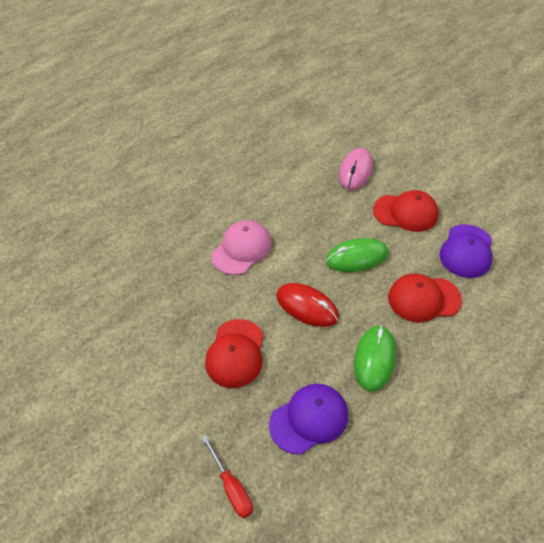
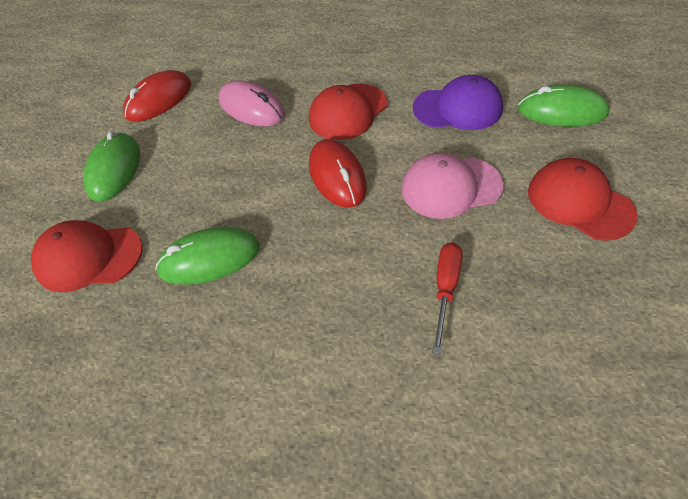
green mouse: 2 -> 3
purple cap: 2 -> 1
red mouse: 1 -> 2

